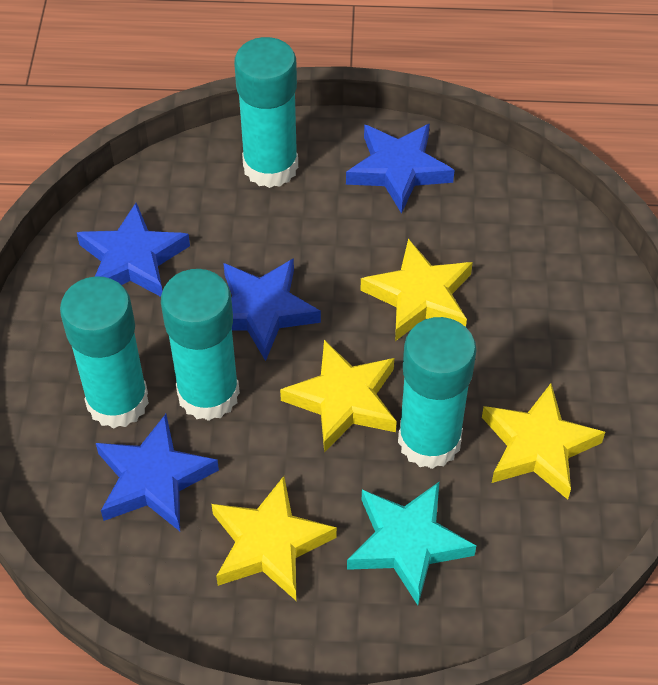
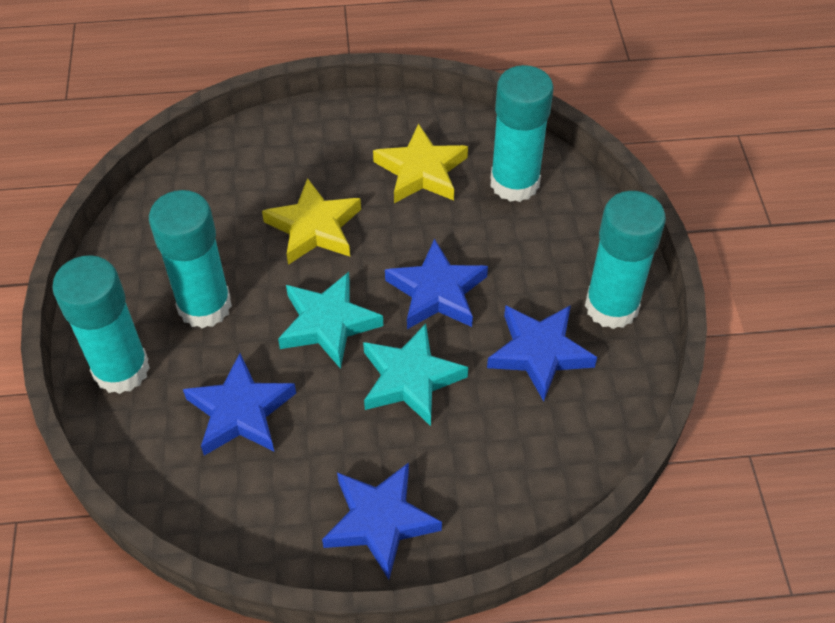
turquoise star: 1 -> 2
yellow star: 4 -> 2

